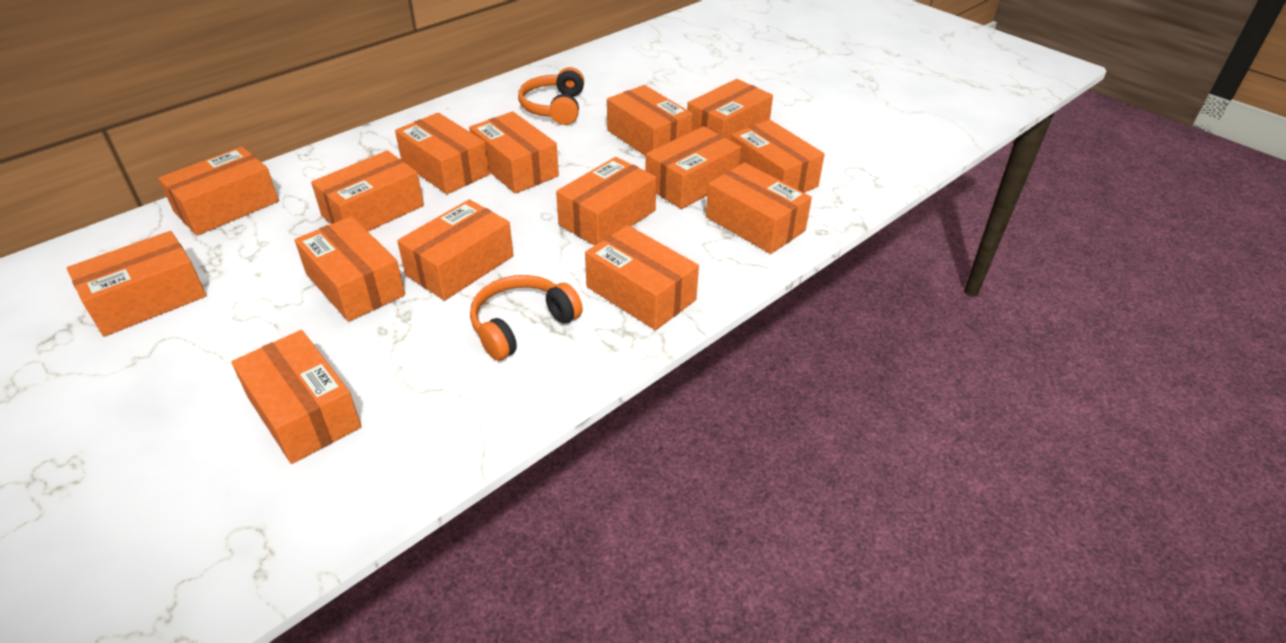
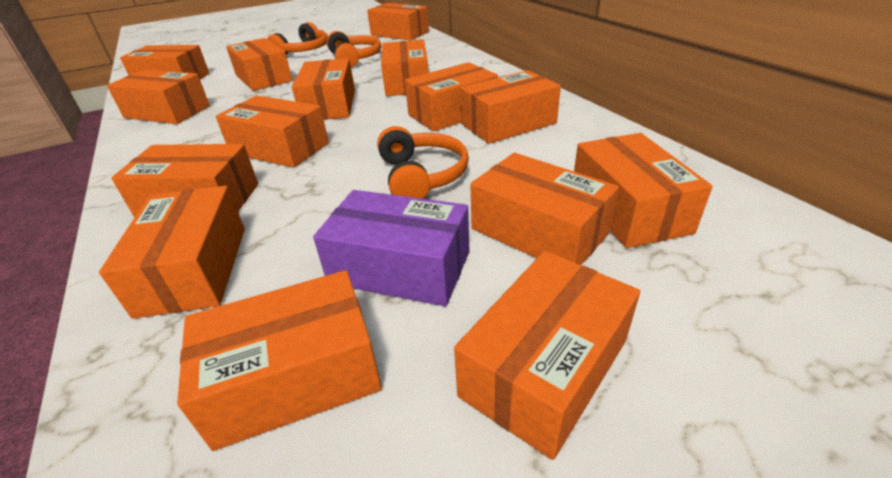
orange headphones: 2 -> 3
purple box: 0 -> 1

